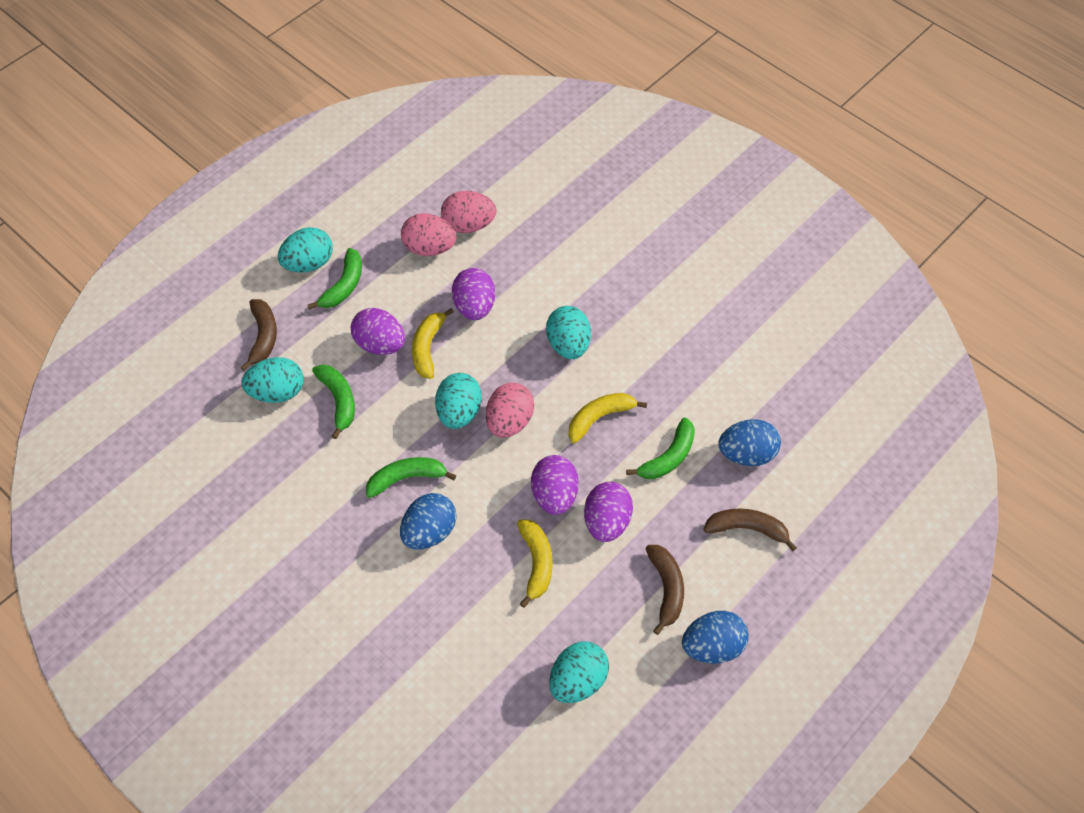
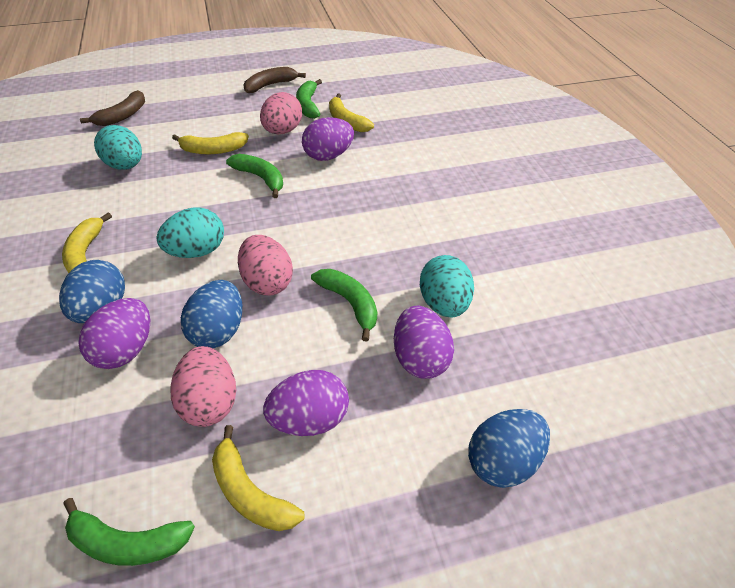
brown banana: 3 -> 2
turquoise egg: 5 -> 3
yellow banana: 3 -> 4

